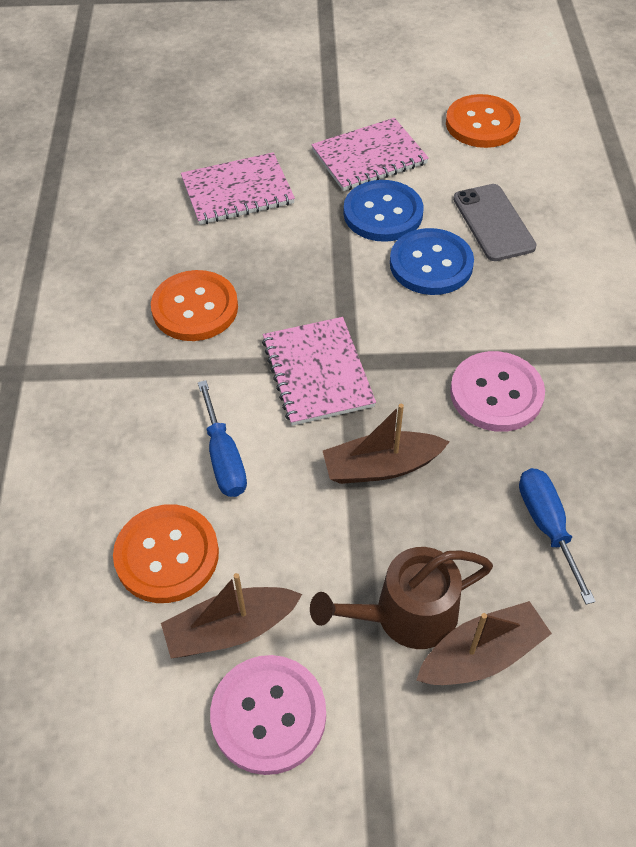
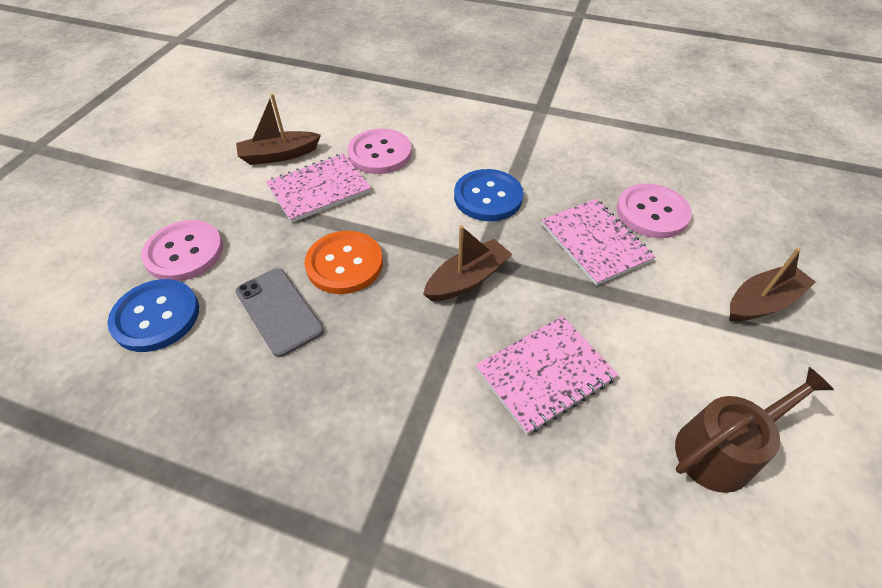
blue screwdriver: 2 -> 0
orange button: 3 -> 1
pink button: 2 -> 3

